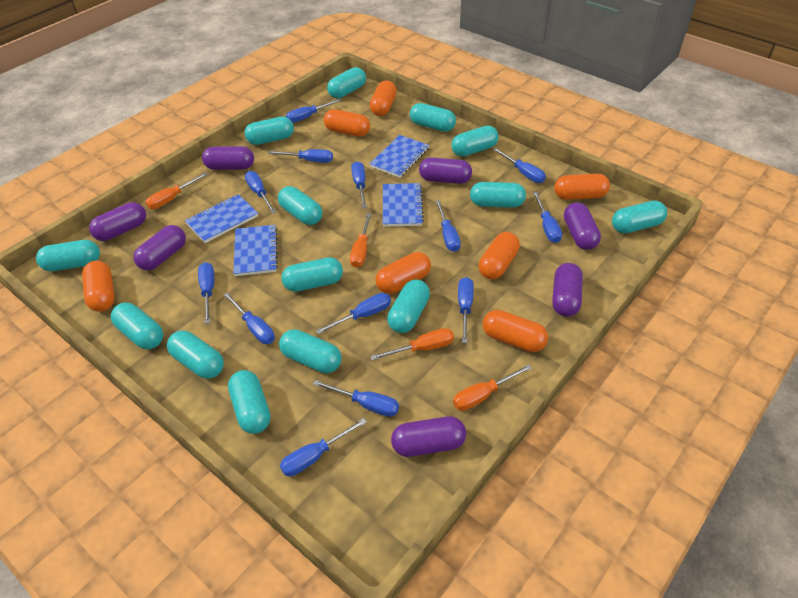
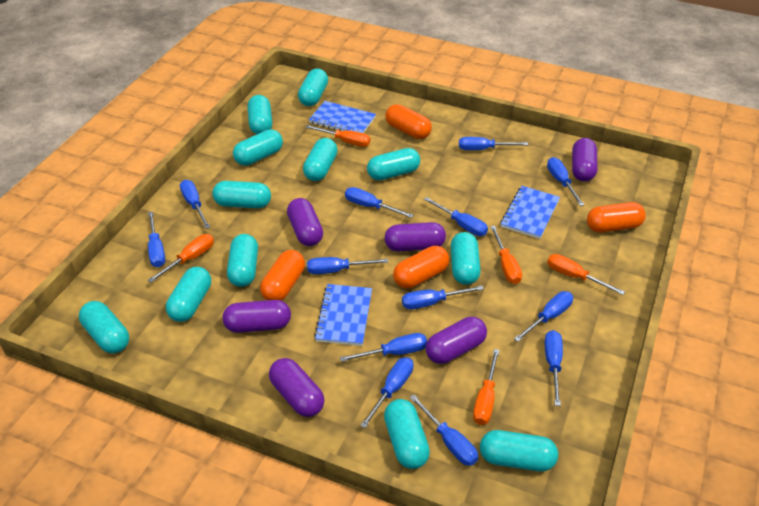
blue notebook: 4 -> 3
orange capsule: 7 -> 4
orange screwdriver: 4 -> 5
purple capsule: 7 -> 6
turquoise capsule: 14 -> 12

